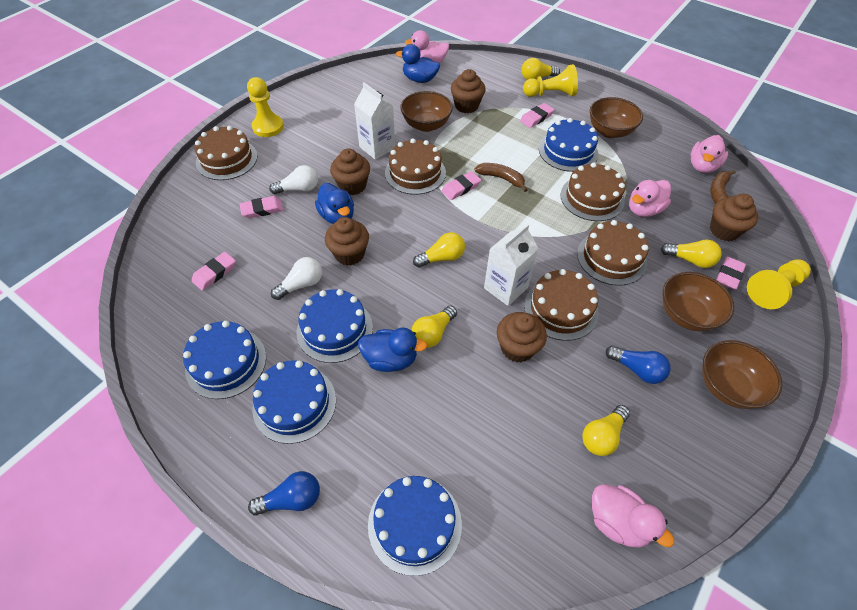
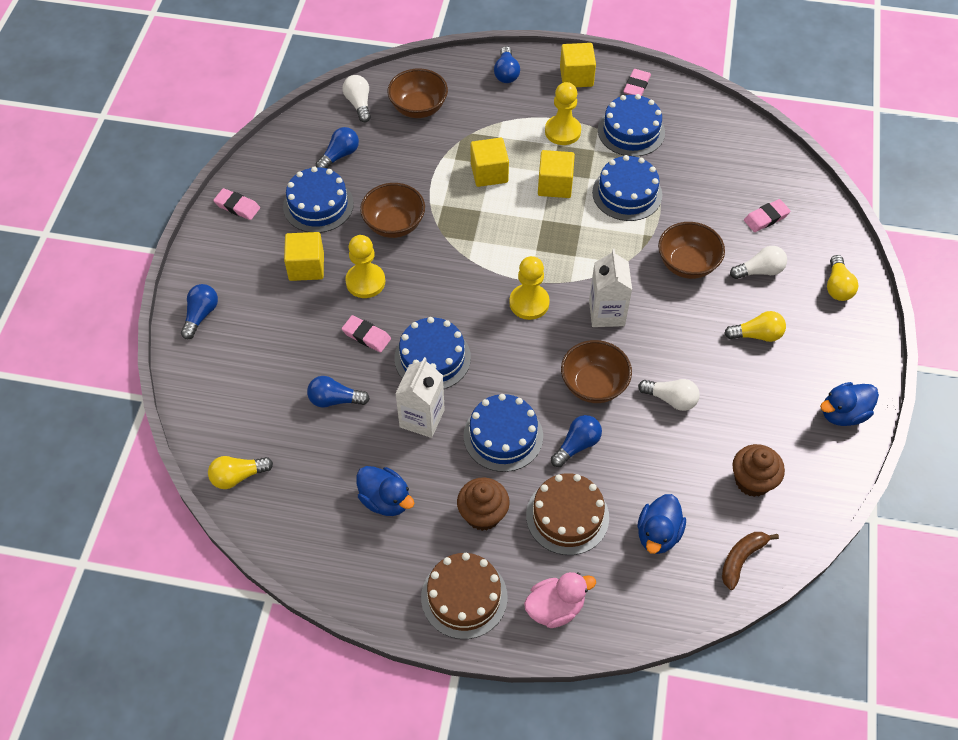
blue light bulb: 2 -> 5
brown banana: 2 -> 1
brown cake: 5 -> 2
brown cupcake: 5 -> 2
pink duck: 4 -> 1
pink eraser: 5 -> 4
white light bulb: 2 -> 3
yellow cube: 0 -> 4
yellow light bulb: 5 -> 3

